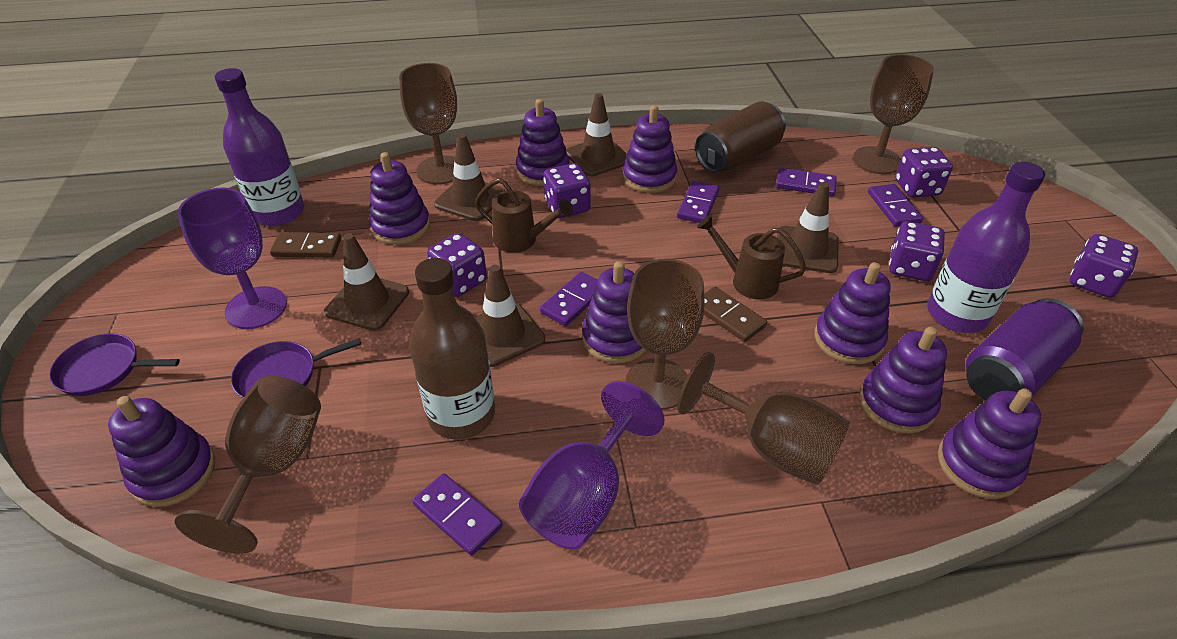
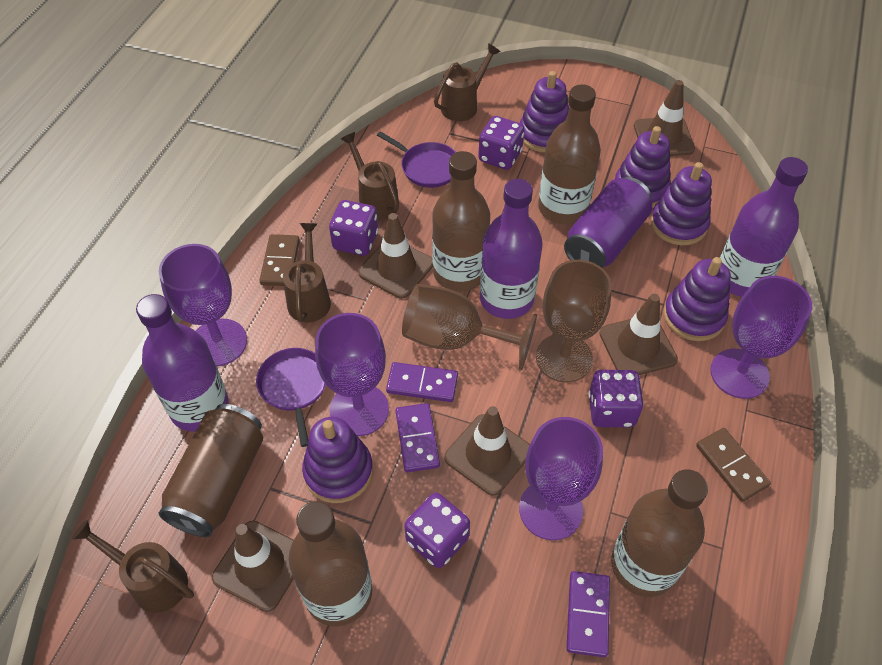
brown bottle: 1 -> 4
brown goblet: 5 -> 2
brown watering can: 2 -> 4
purple bottle: 2 -> 3
purple dice: 5 -> 4
purple domino: 5 -> 3
purple goblet: 2 -> 4
purple stacking toy: 8 -> 5

